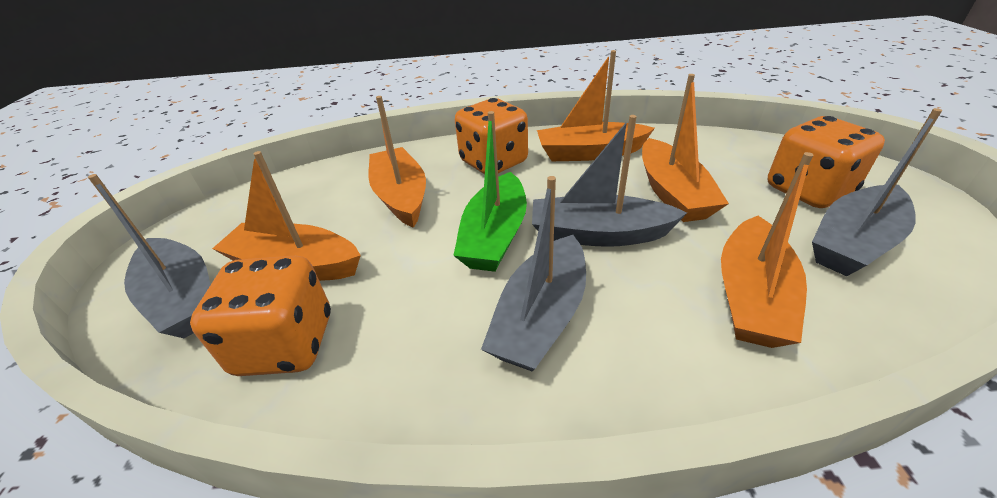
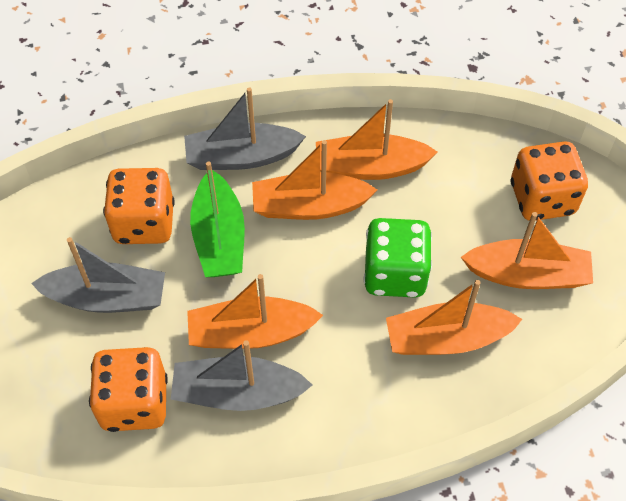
green dice: 0 -> 1
grey boat: 4 -> 3

